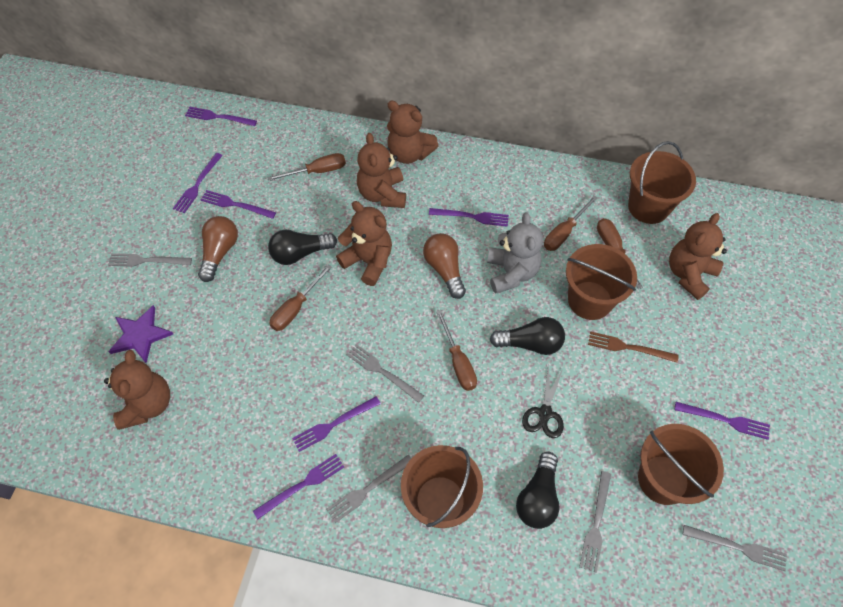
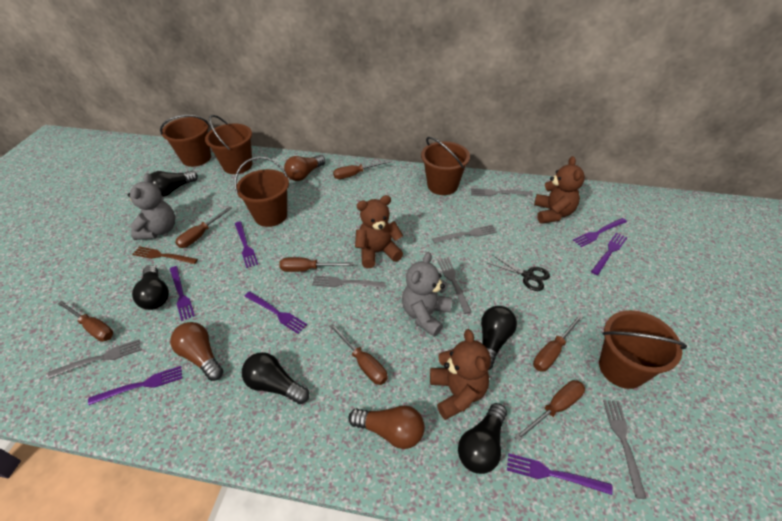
black light bulb: 3 -> 5
brown bucket: 4 -> 5
brown light bulb: 2 -> 3
brown screwdriver: 5 -> 7
brown teddy bear: 5 -> 3
grey fork: 5 -> 6
grey teddy bear: 1 -> 2
purple star: 1 -> 0

